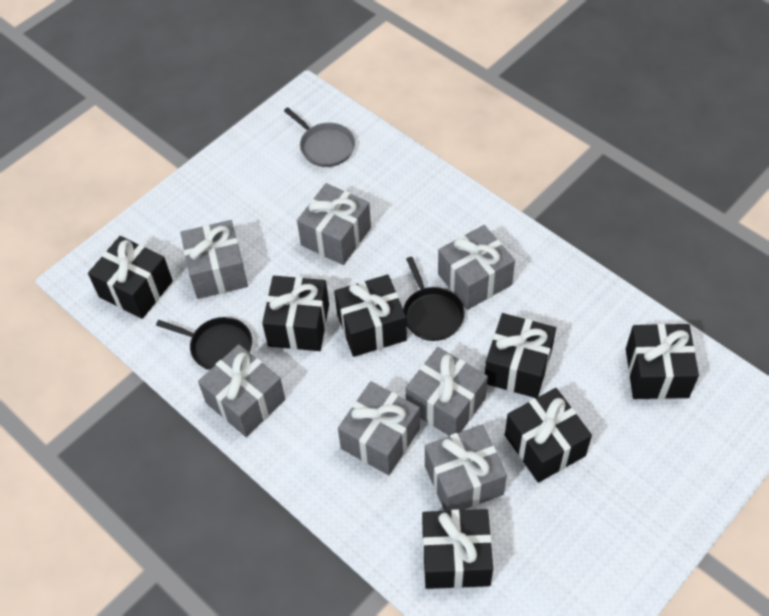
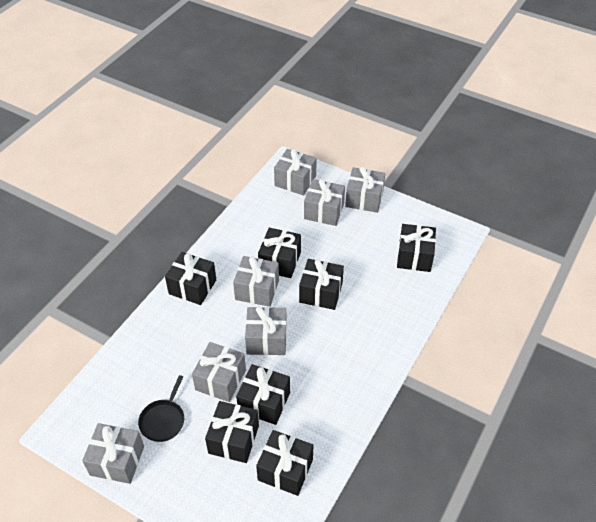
black pan: 2 -> 1
grey pan: 1 -> 0

